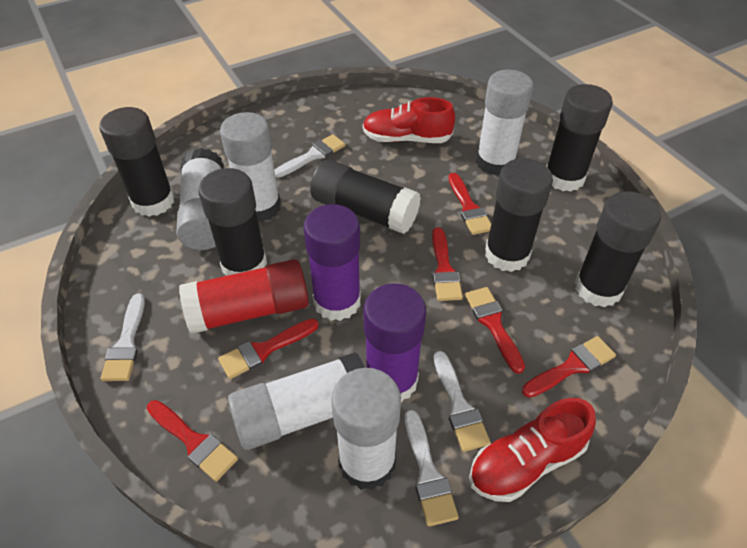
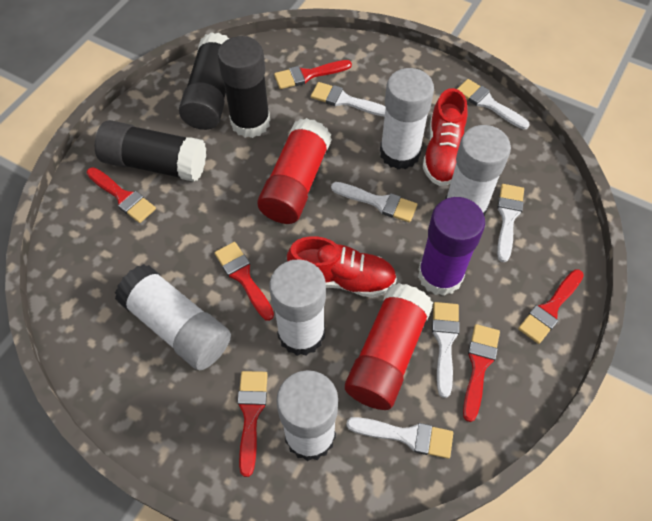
black glue stick: 6 -> 3
purple glue stick: 2 -> 1
red glue stick: 1 -> 2
white brush: 4 -> 6

